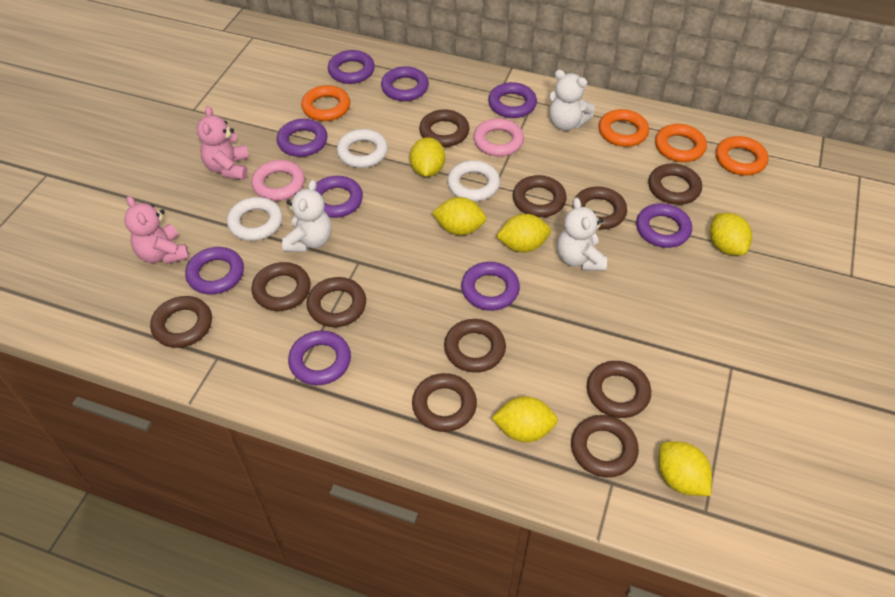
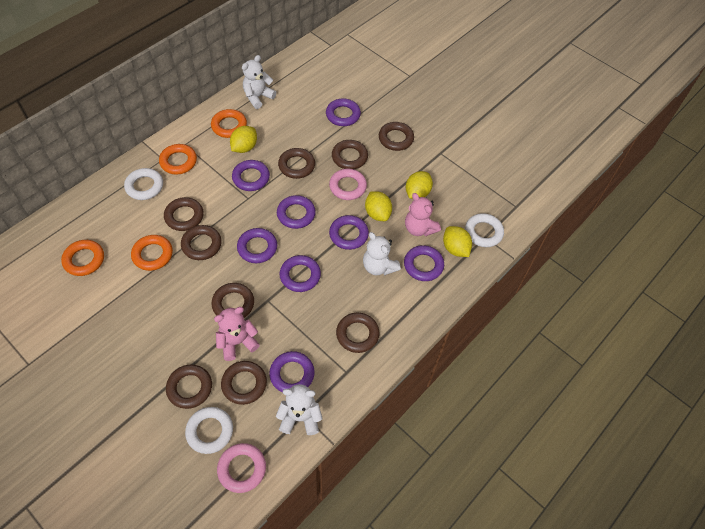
brown ring: 11 -> 9
purple ring: 9 -> 8
yellow lemon: 6 -> 4

